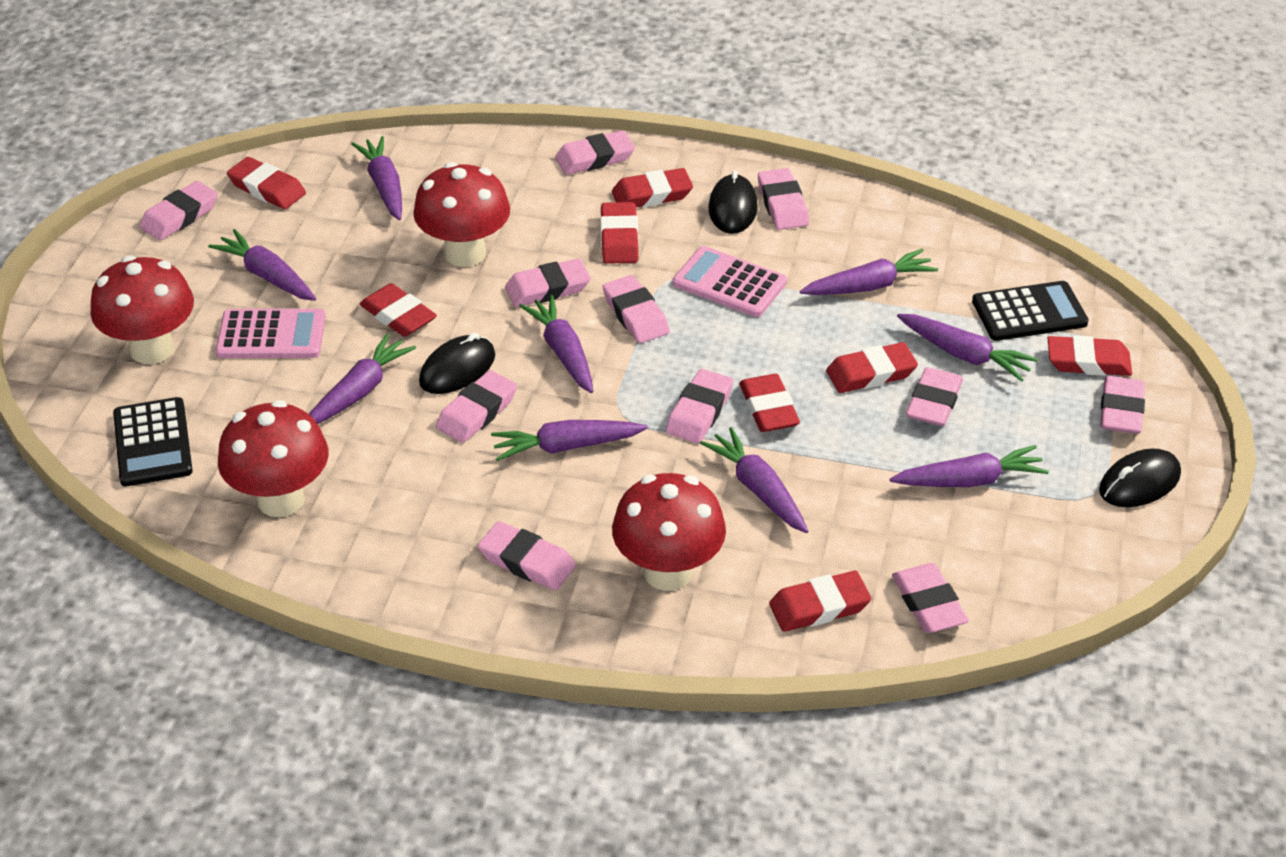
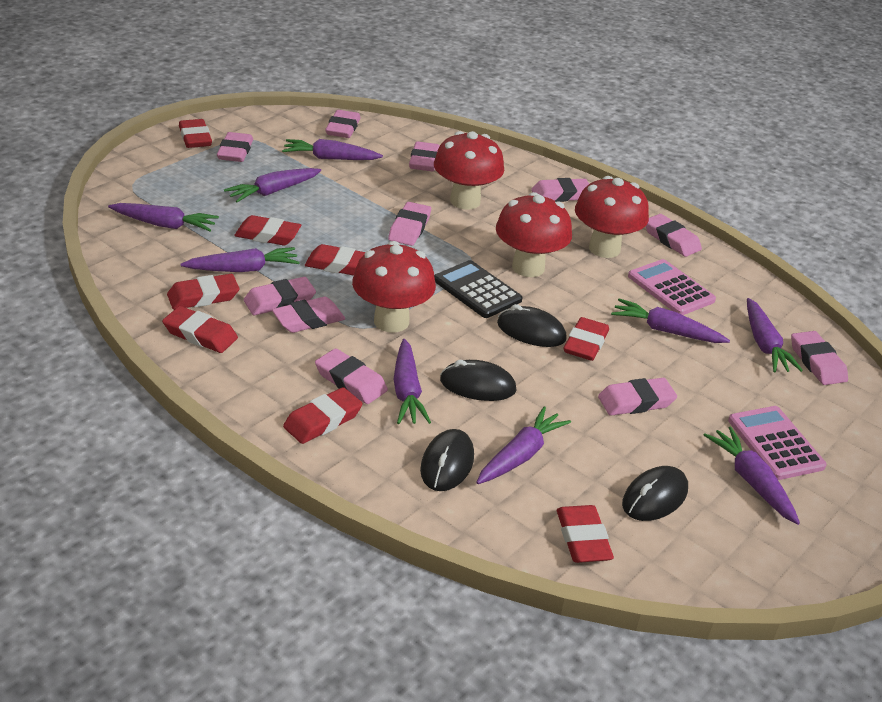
black calculator: 2 -> 1
black mouse: 3 -> 4

